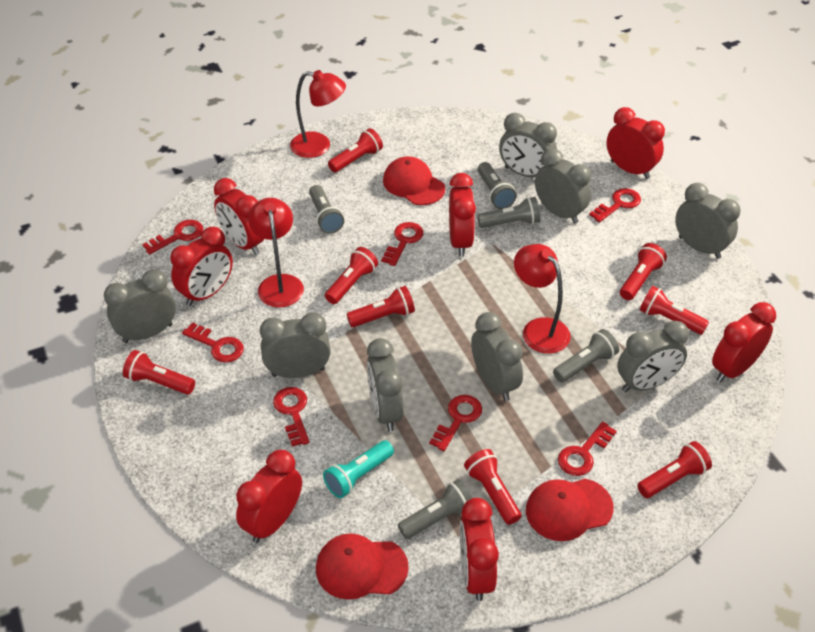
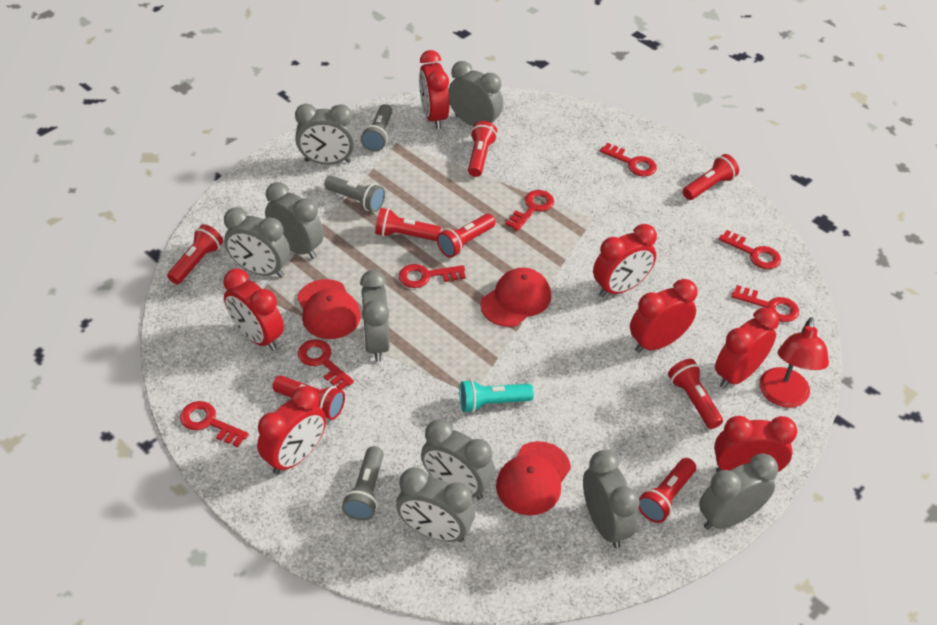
grey clock: 8 -> 9
grey flashlight: 5 -> 3
red lamp: 3 -> 1

